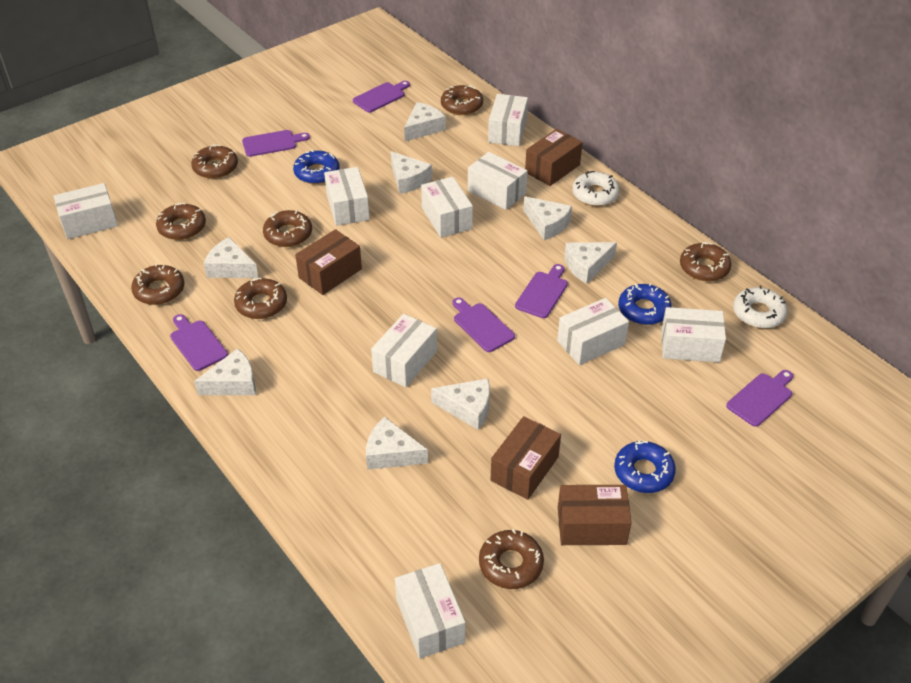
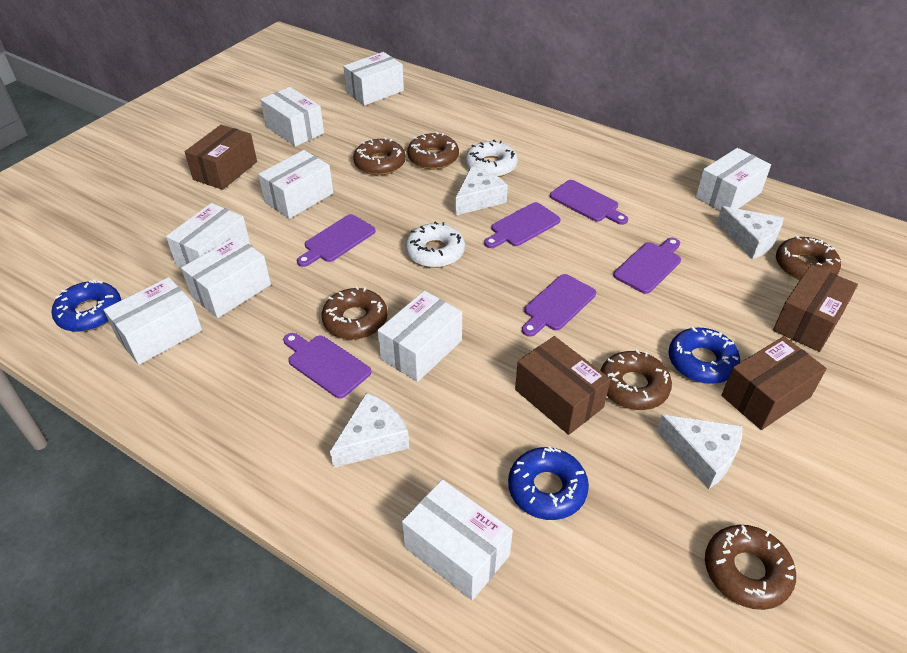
brown donut: 8 -> 6
white cheese: 8 -> 4

